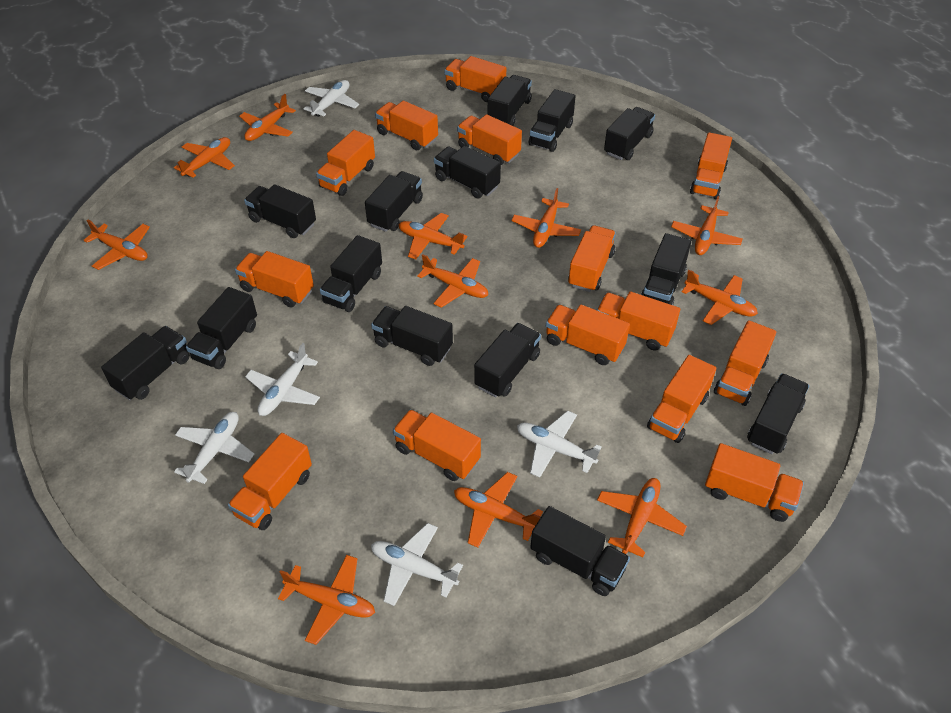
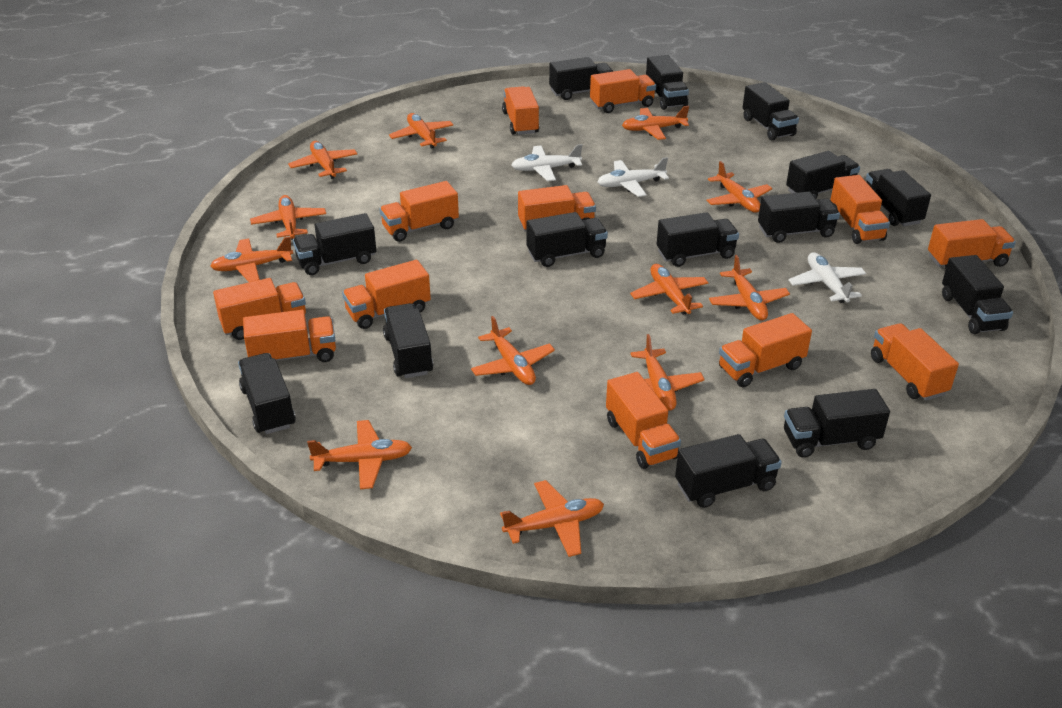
orange plane: 11 -> 12
orange truck: 14 -> 12
white plane: 5 -> 3

